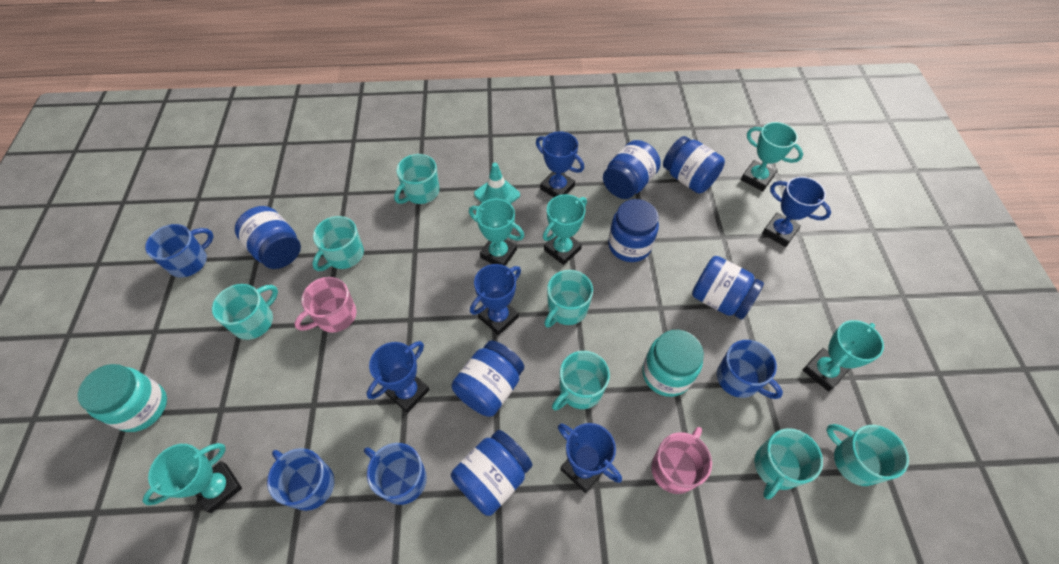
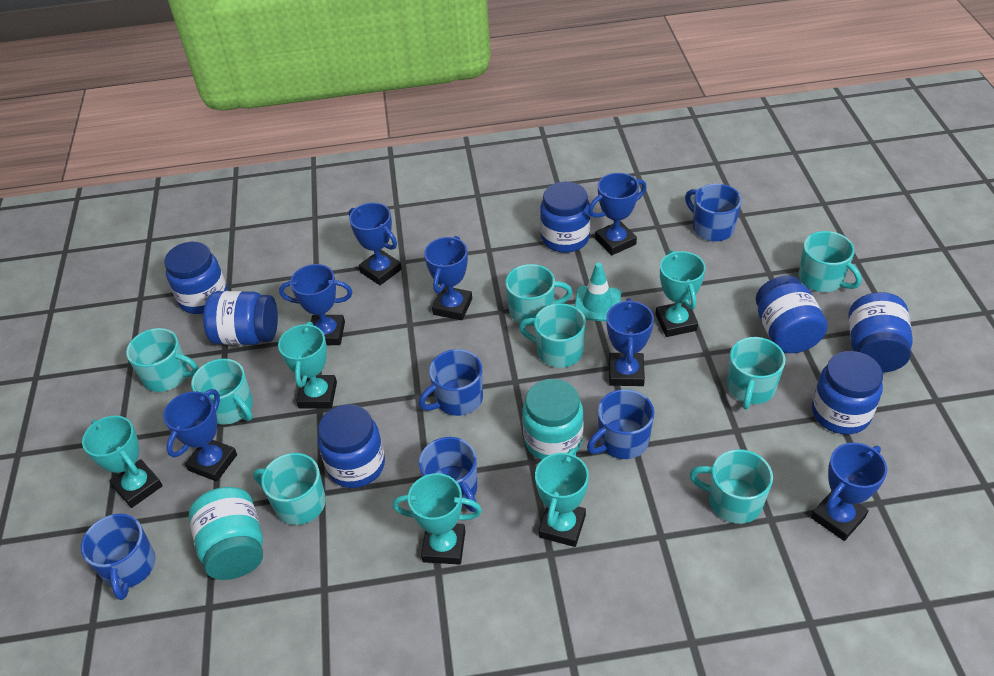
blue mug: 4 -> 5
blue trophy: 5 -> 7
pink mug: 2 -> 0
turquoise mug: 7 -> 8

